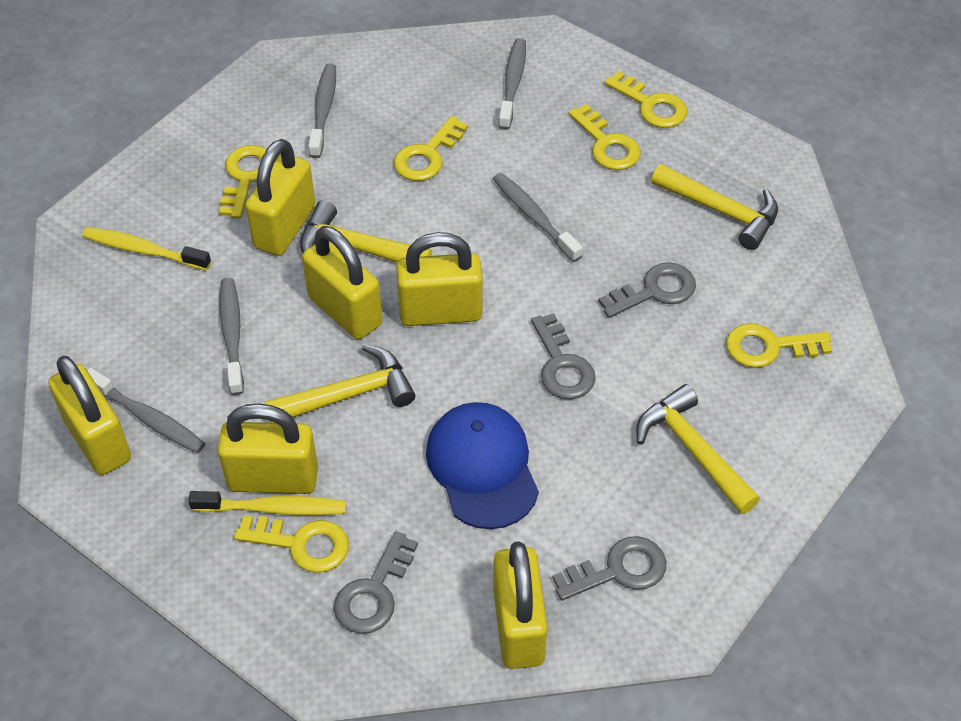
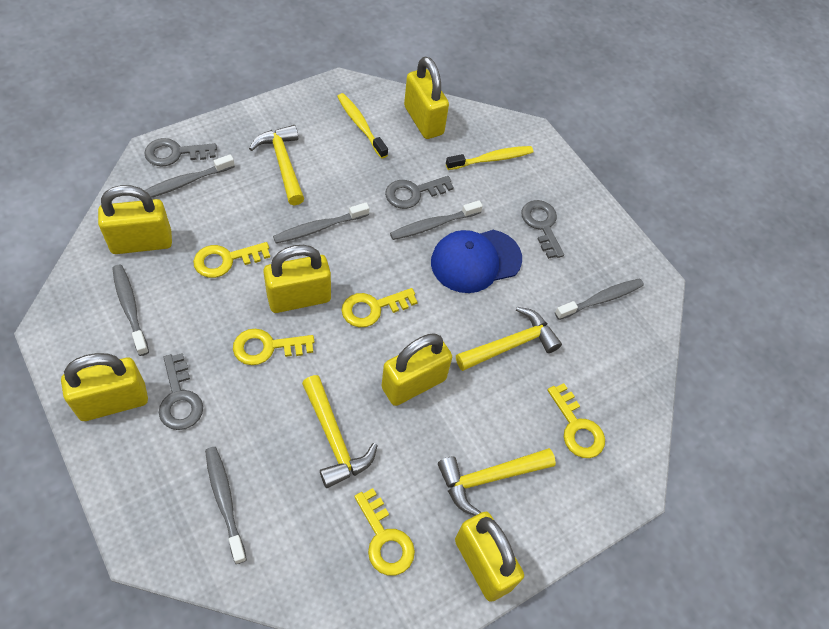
grey toothbrush: 5 -> 6
yellow key: 6 -> 5

